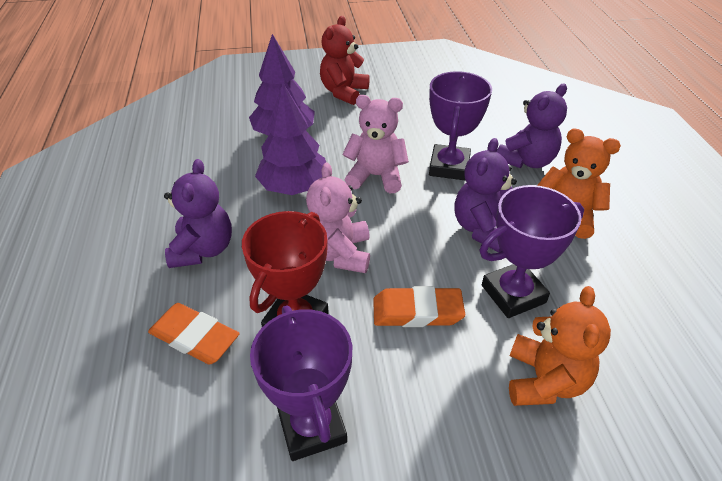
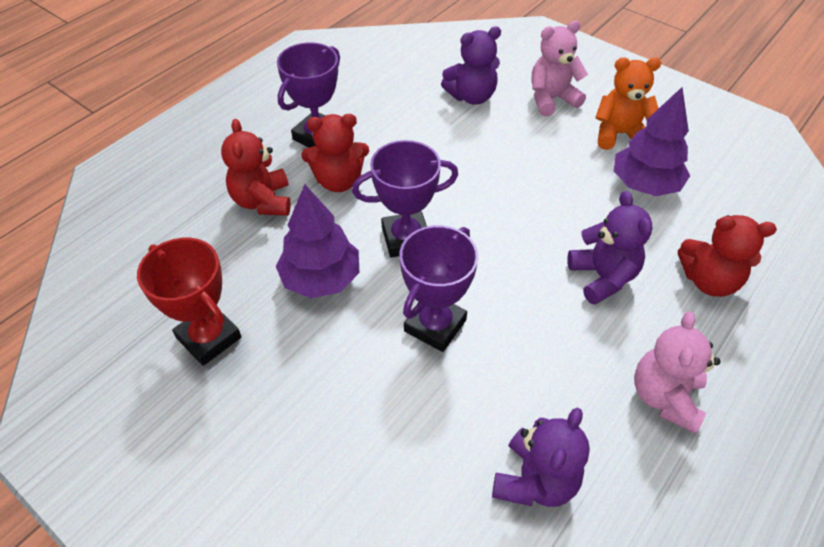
orange eraser: 2 -> 0
orange teddy bear: 2 -> 1
red teddy bear: 1 -> 3

